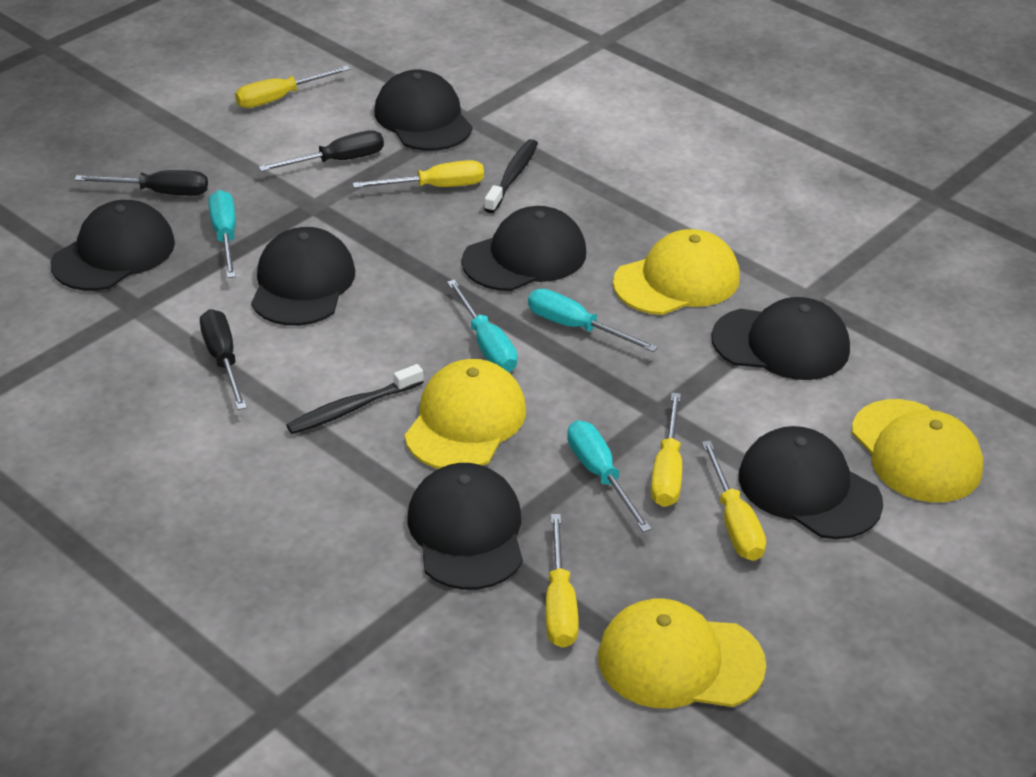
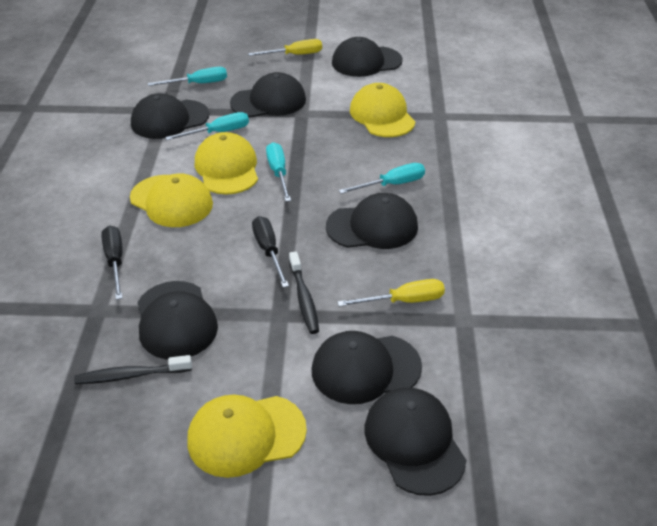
black screwdriver: 3 -> 2
yellow screwdriver: 5 -> 2

